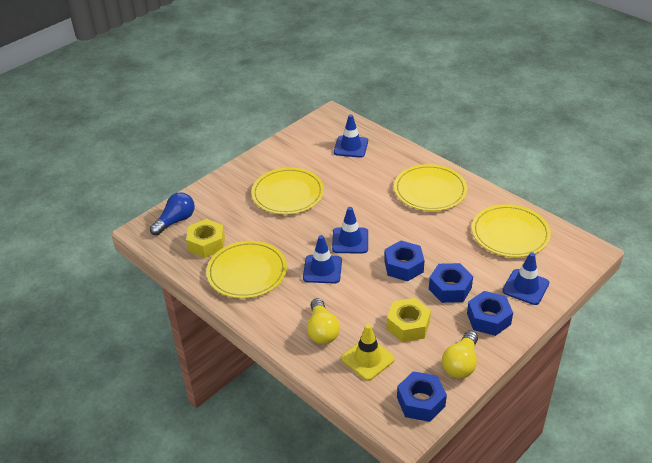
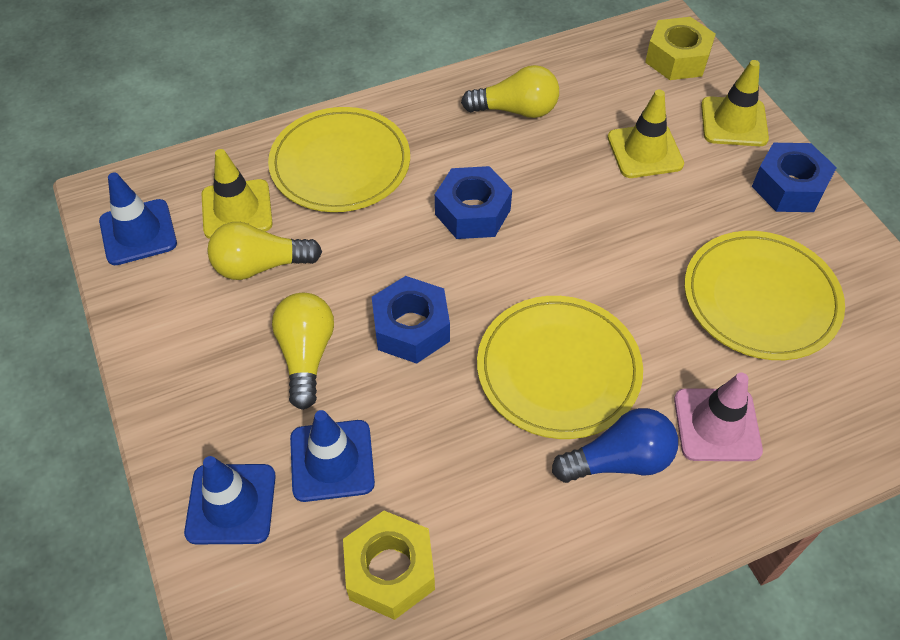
blue nut: 4 -> 3
blue traffic cone: 4 -> 3
pink traffic cone: 0 -> 1
yellow light bulb: 2 -> 3
yellow plate: 4 -> 3
yellow traffic cone: 1 -> 3

